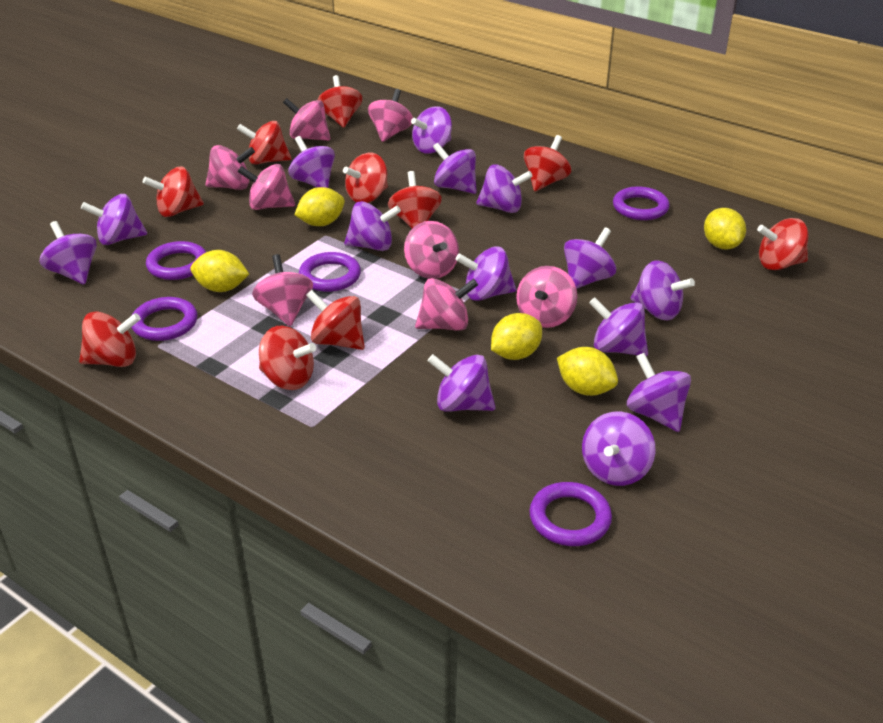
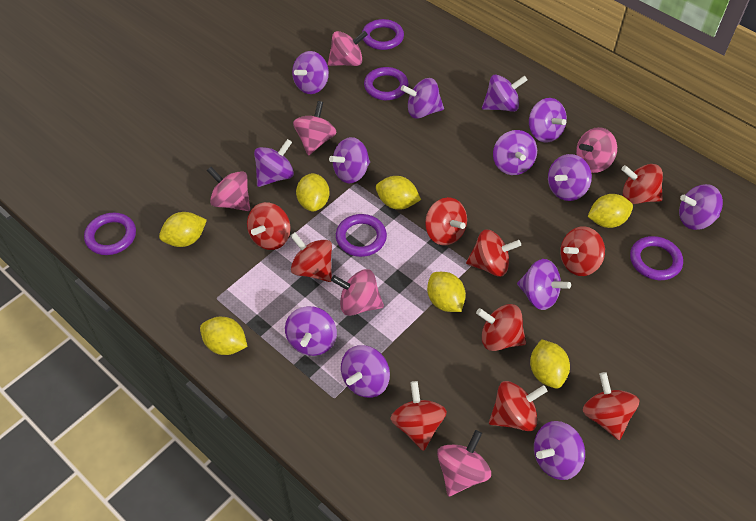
pink spinning top: 8 -> 6
purple spinning top: 14 -> 13
yellow lemon: 5 -> 7

